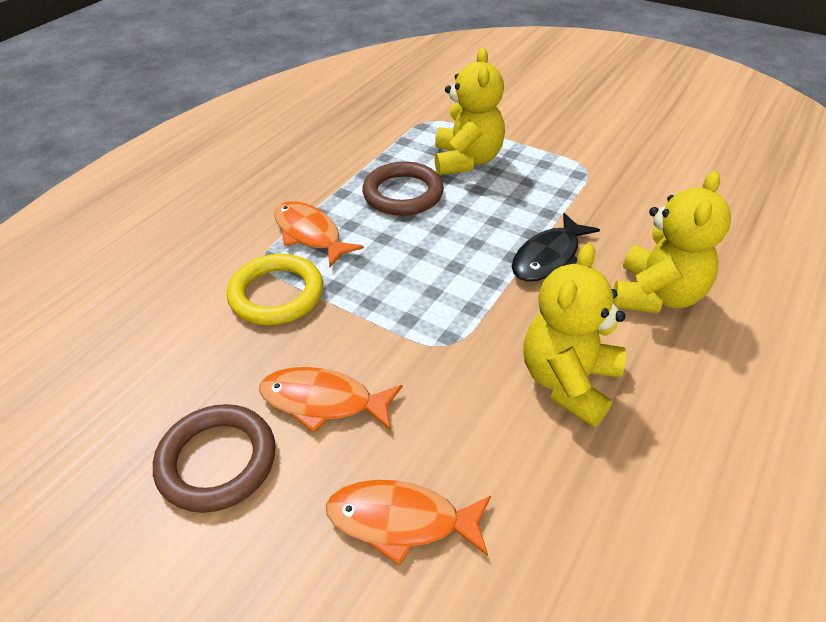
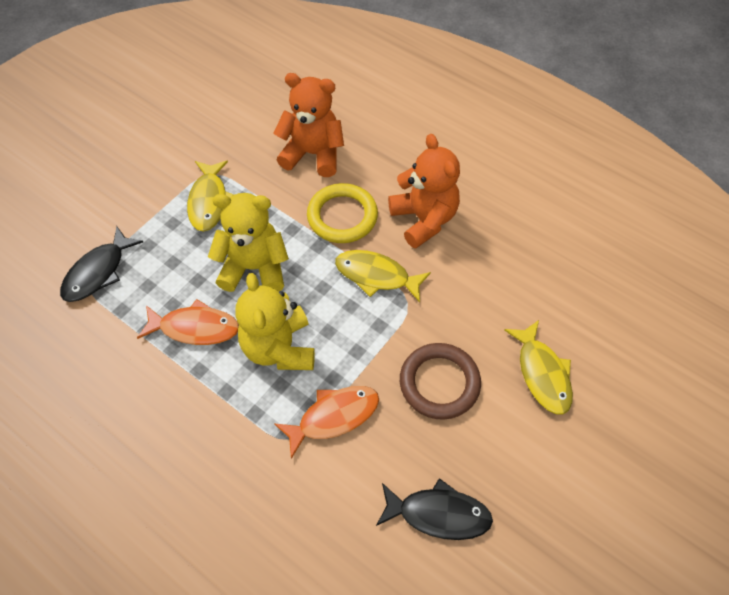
black fish: 1 -> 2
brown ring: 2 -> 1
orange fish: 3 -> 2
orange teddy bear: 0 -> 2
yellow fish: 0 -> 3
yellow teddy bear: 3 -> 2

